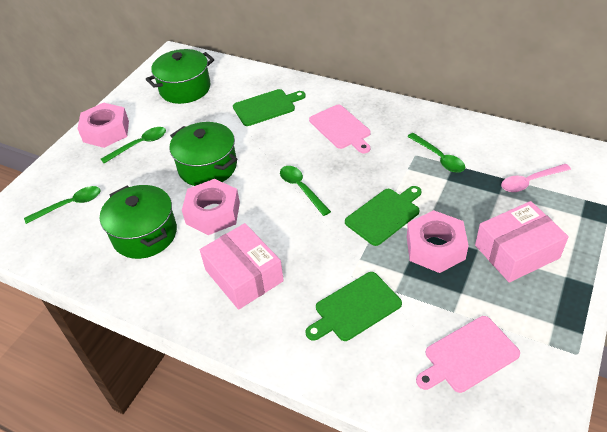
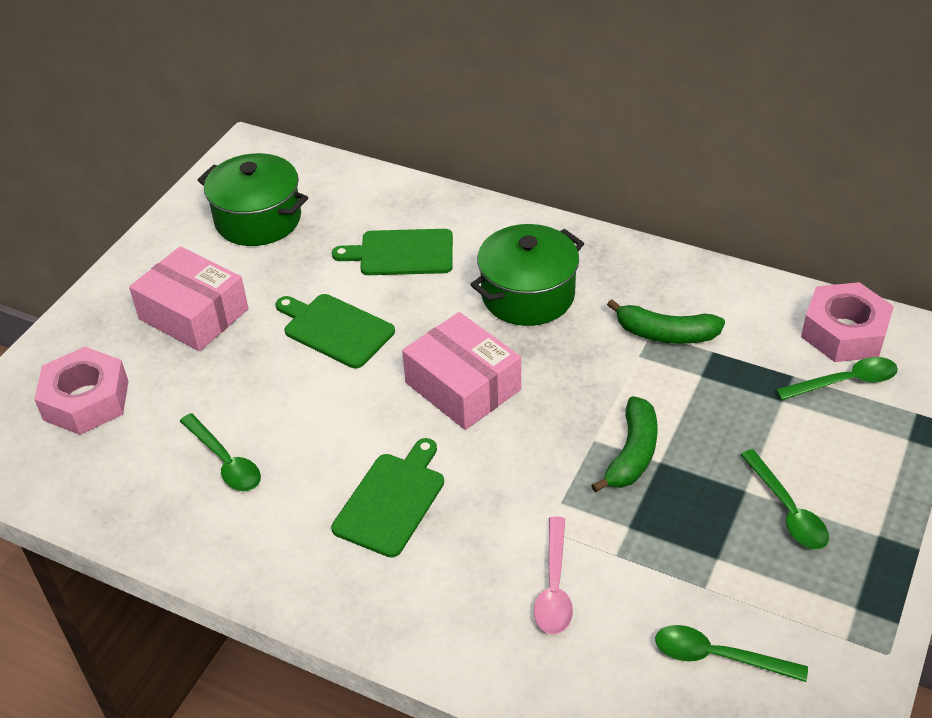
green banana: 0 -> 2
green pot: 3 -> 2
pink cutting board: 2 -> 0
pink nut: 3 -> 2

